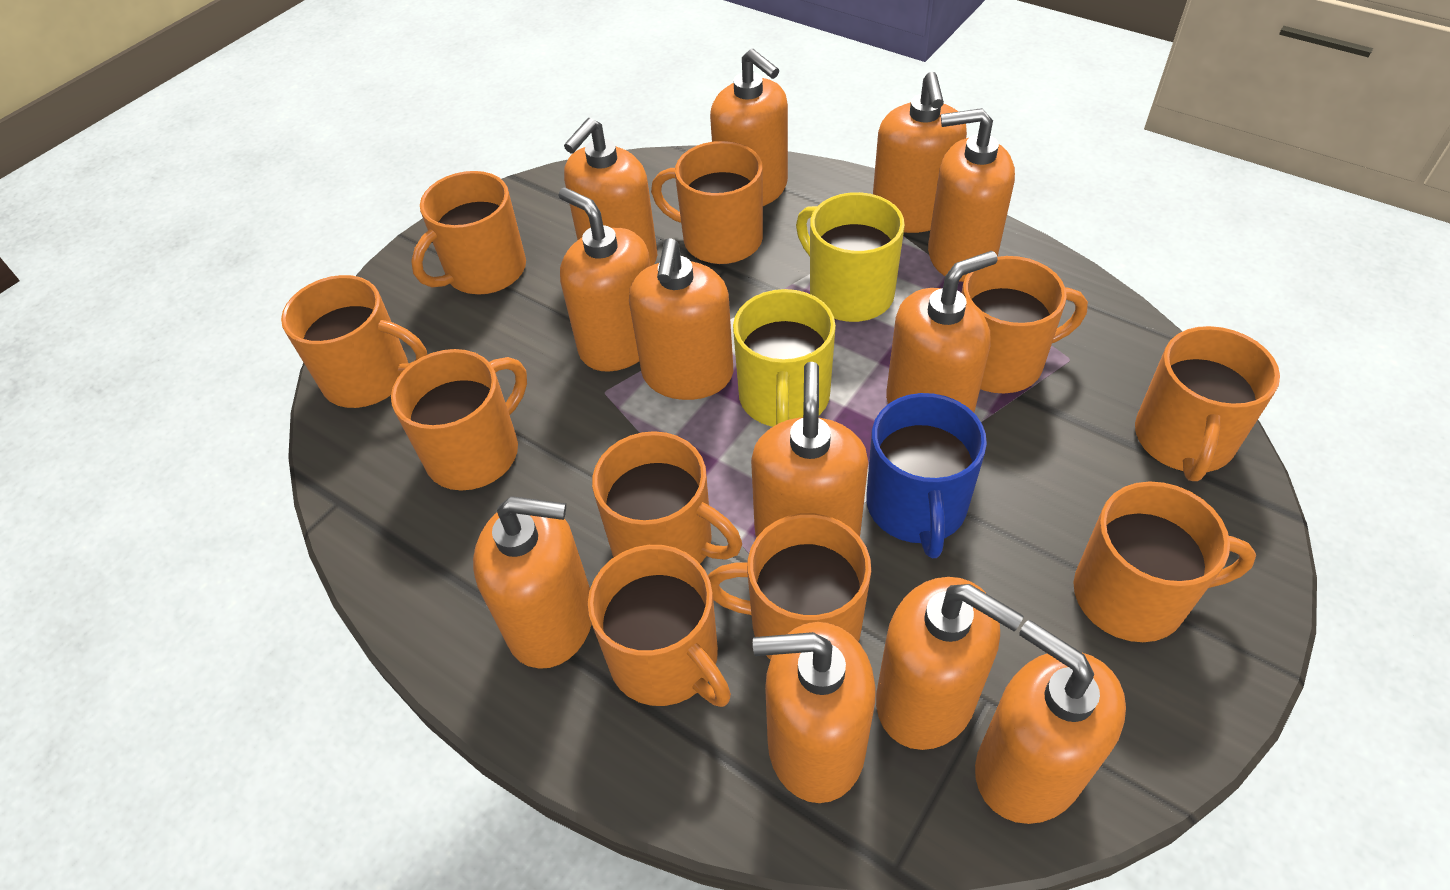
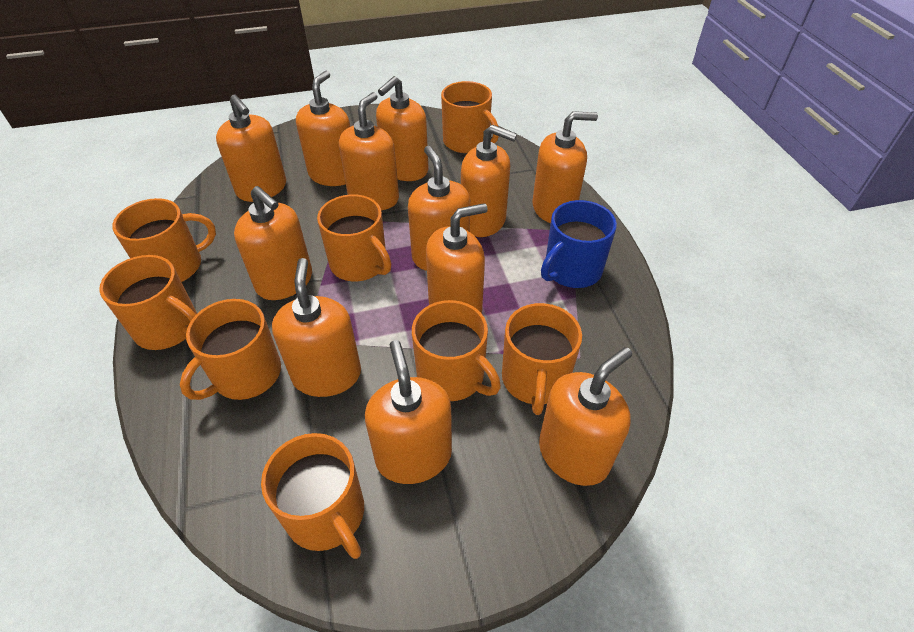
orange mug: 10 -> 8
yellow mug: 2 -> 0

